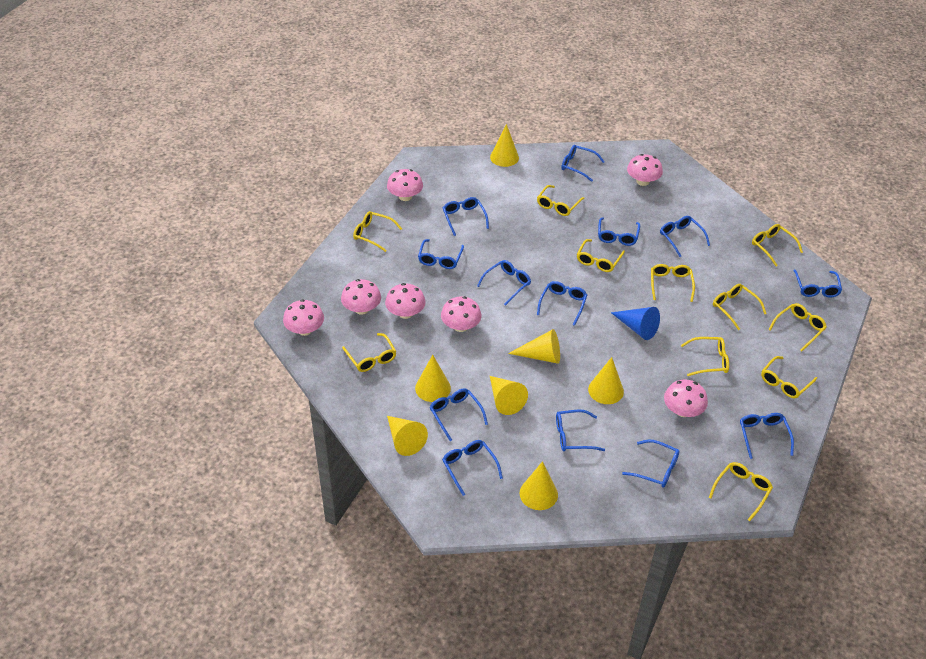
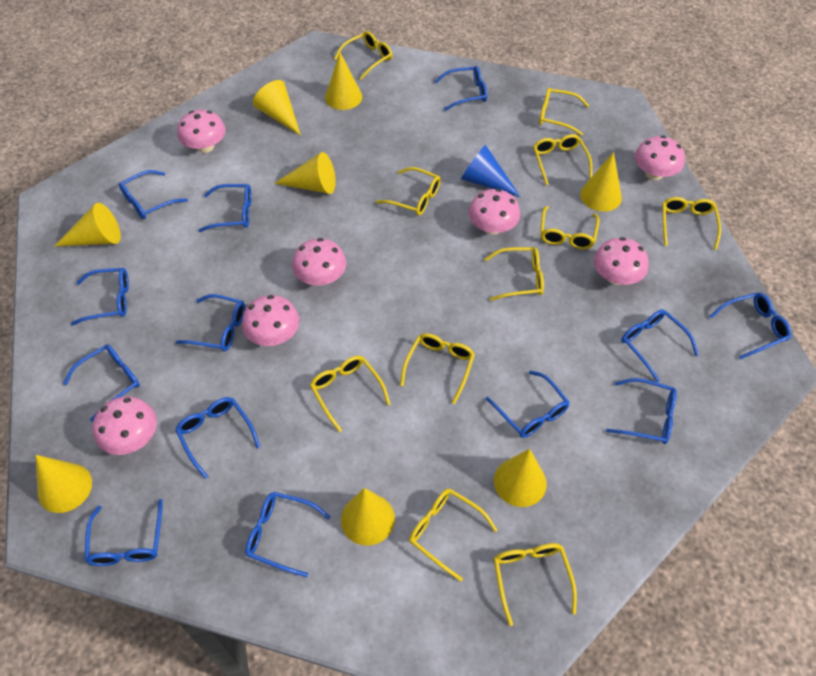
yellow cone: 7 -> 8

